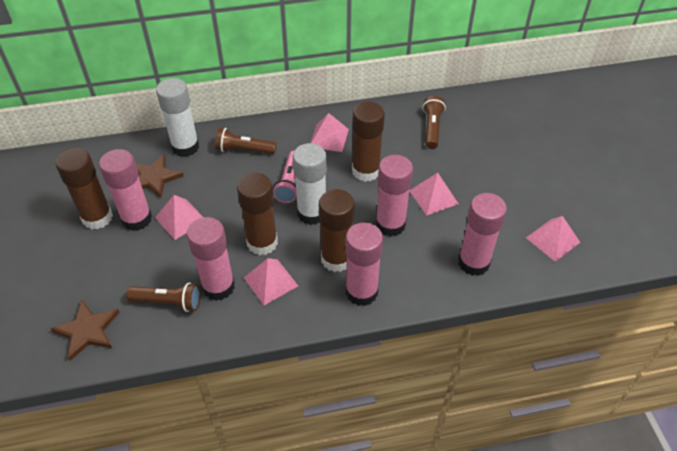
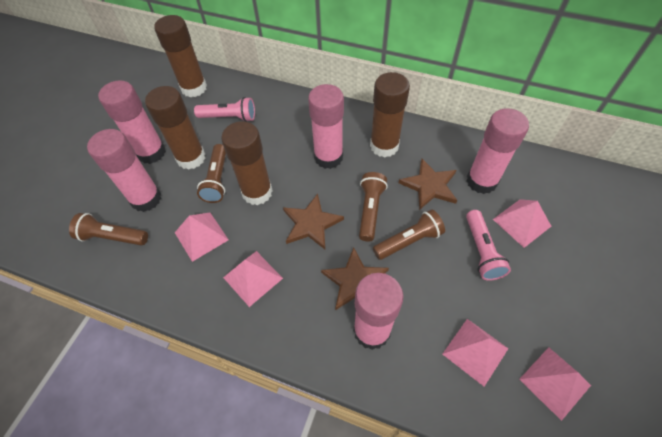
brown flashlight: 3 -> 4
brown star: 2 -> 3
pink flashlight: 1 -> 2
white glue stick: 2 -> 0

